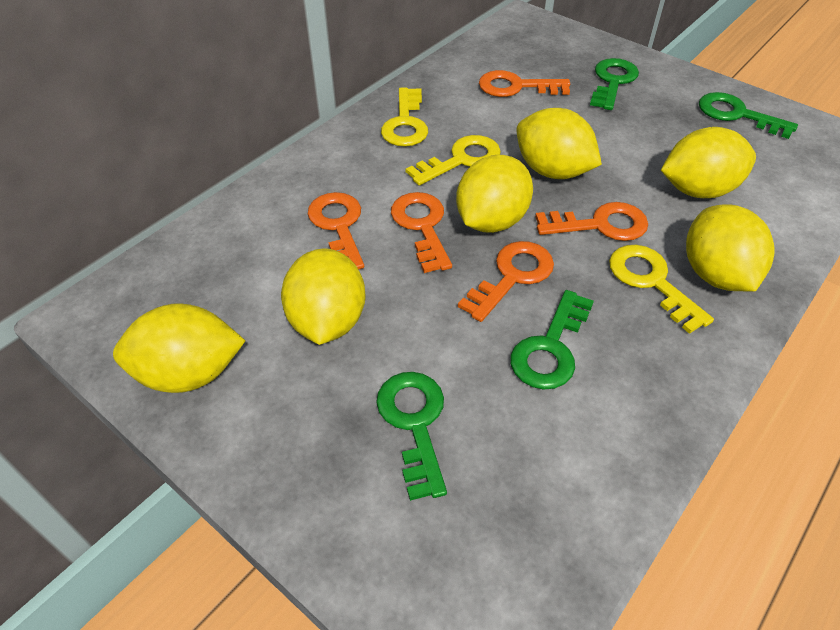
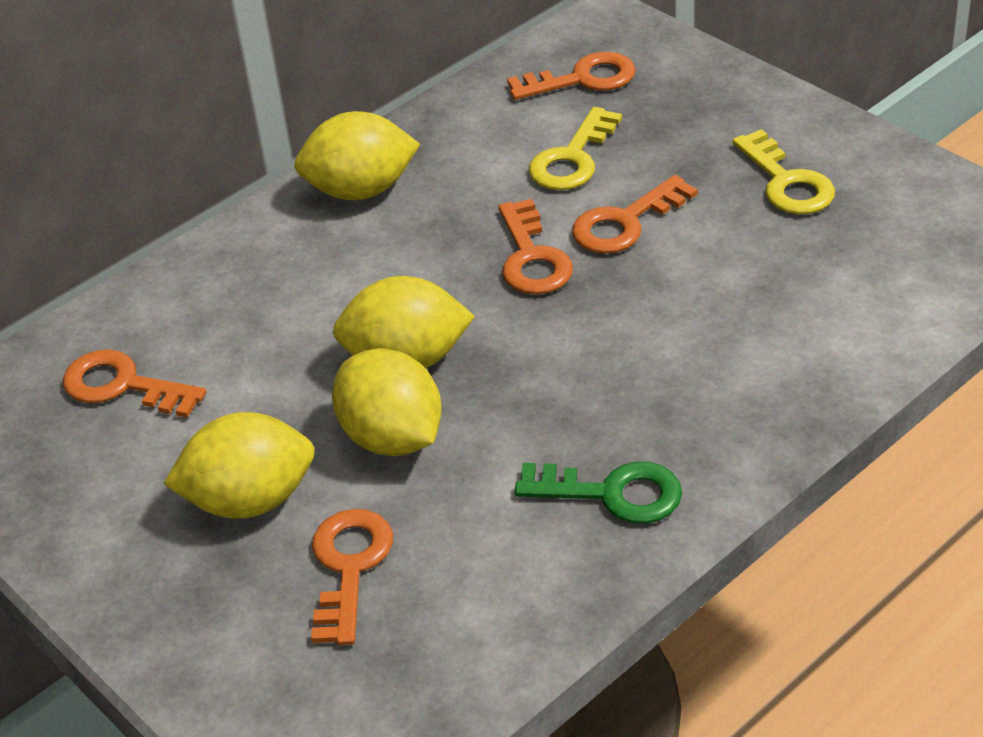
green key: 4 -> 1
yellow key: 3 -> 2
yellow lemon: 6 -> 4

